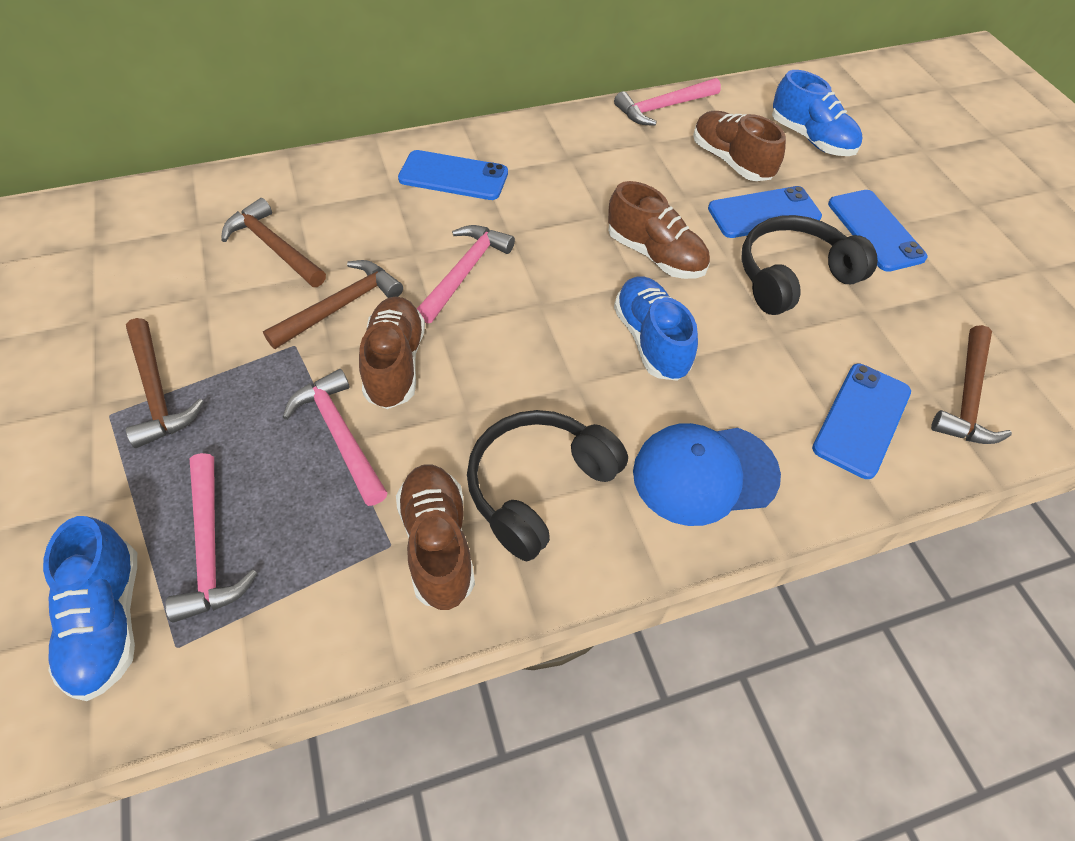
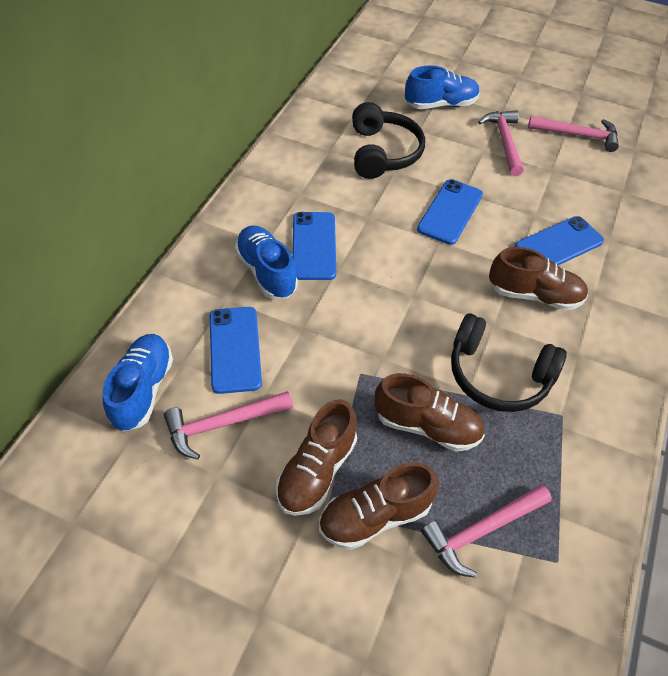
blue cap: 1 -> 0
brown hammer: 4 -> 0

